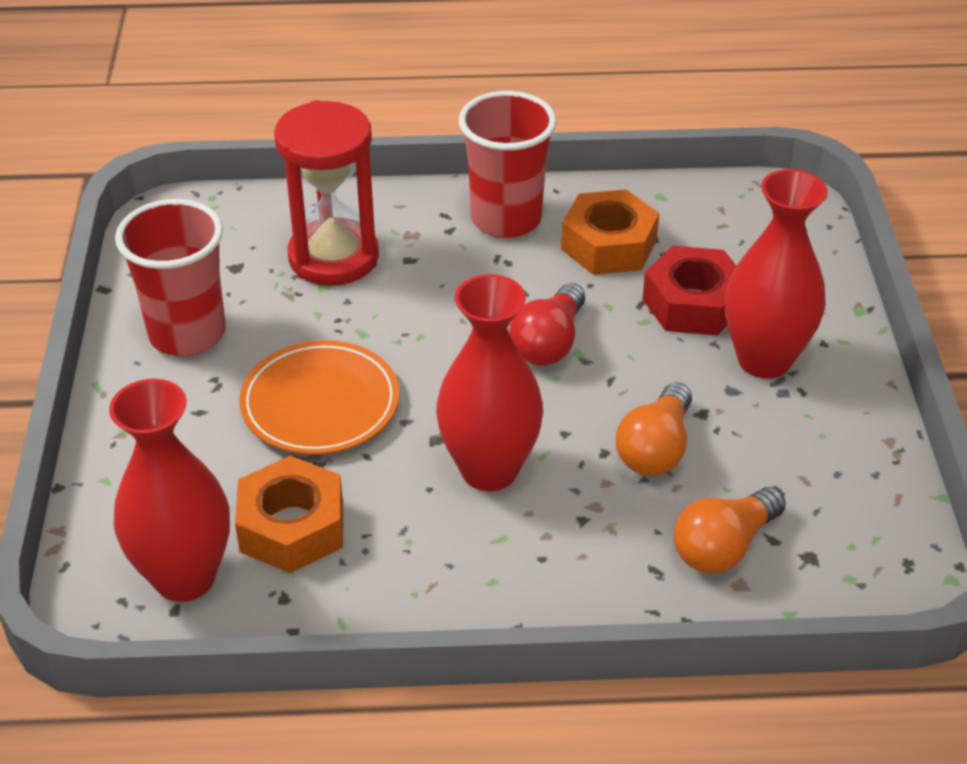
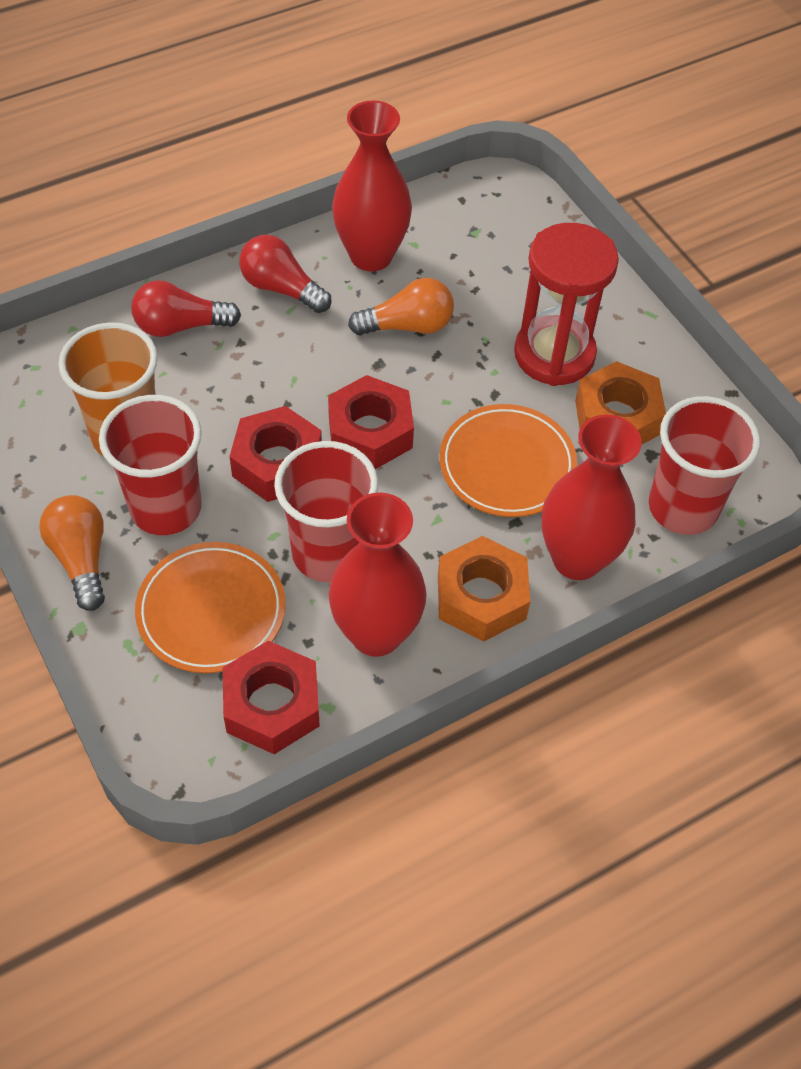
orange cup: 0 -> 1
orange plate: 1 -> 2
red cup: 2 -> 3
red light bulb: 1 -> 2
red nut: 1 -> 3

